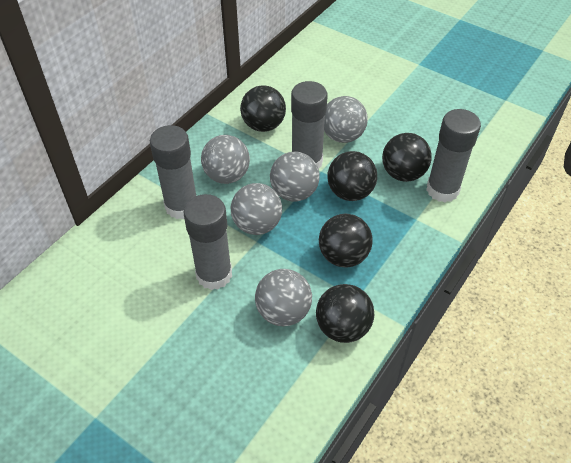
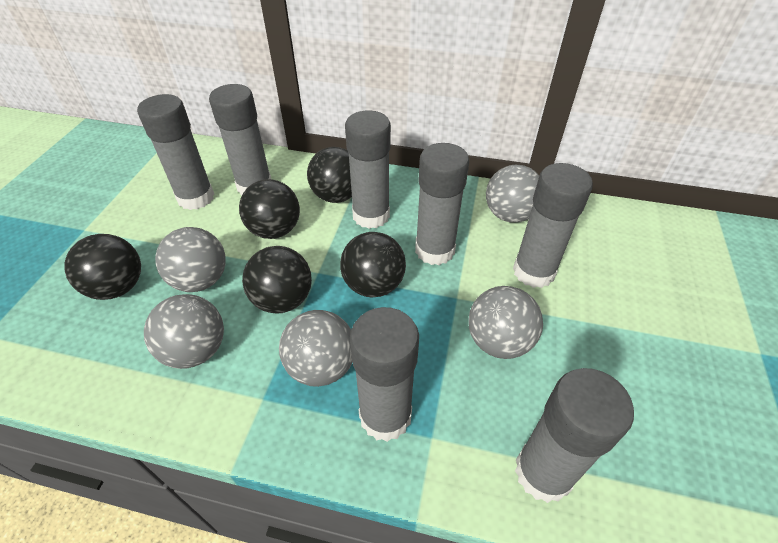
grey glue stick: 4 -> 7

